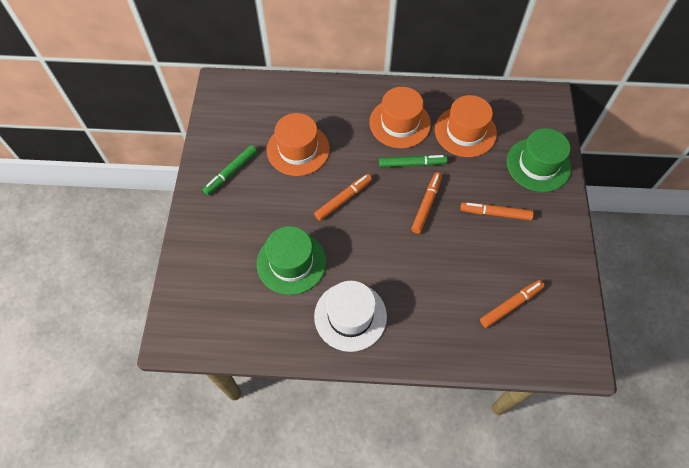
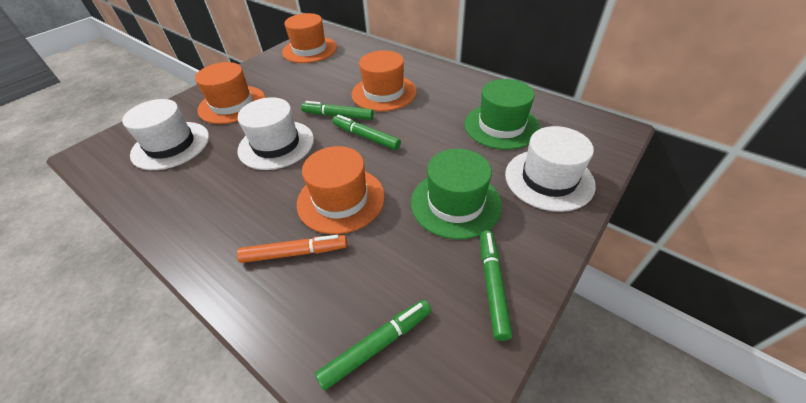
green marker: 2 -> 4
orange hat: 3 -> 4
orange marker: 4 -> 1
white hat: 1 -> 3

